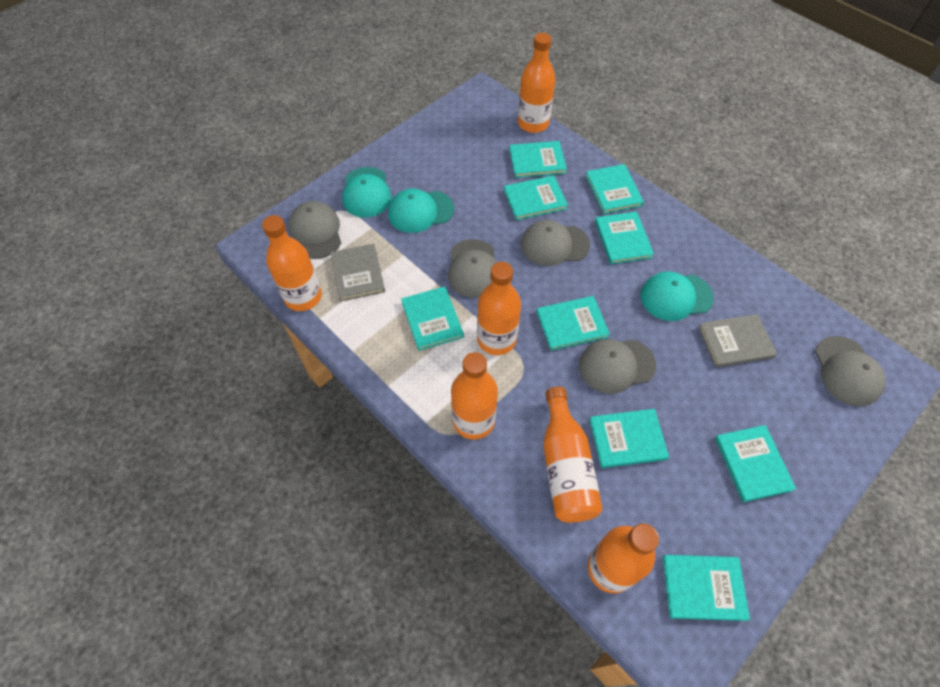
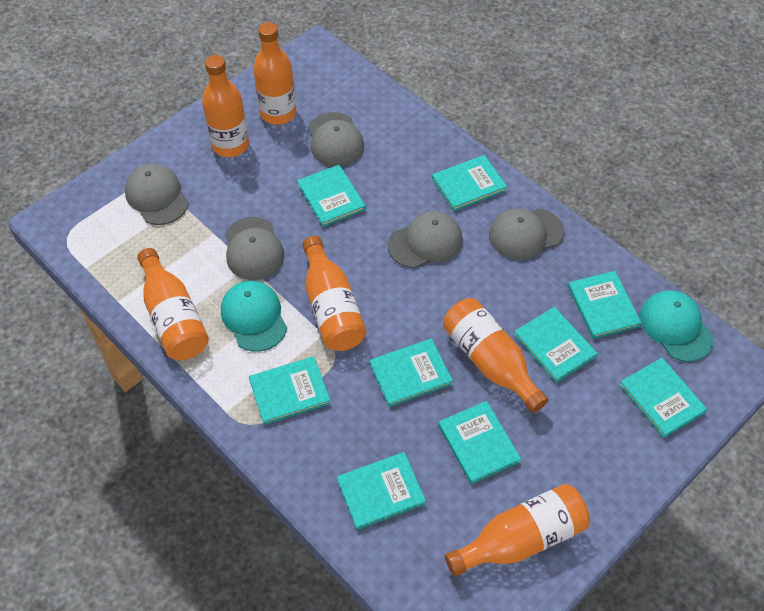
grey book: 2 -> 0
turquoise cap: 3 -> 2

